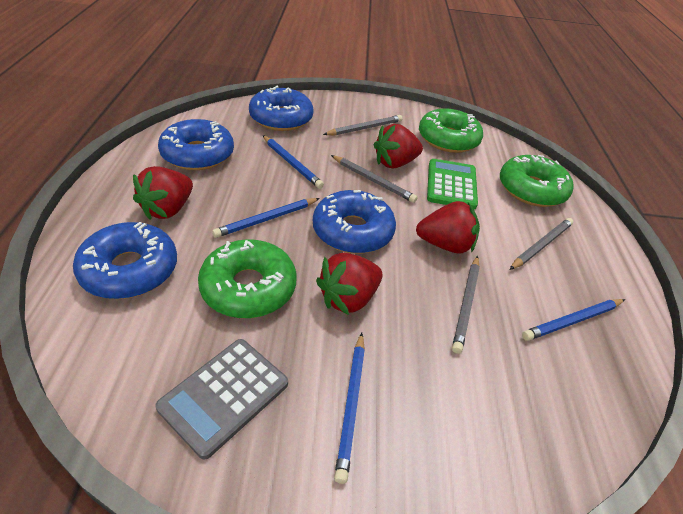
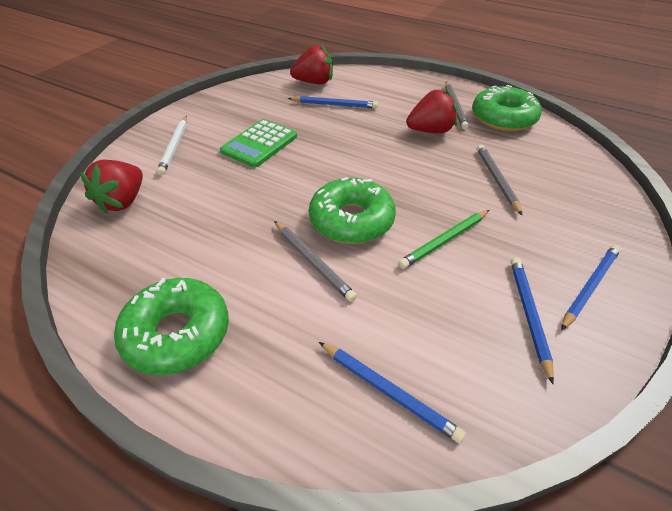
blue donut: 4 -> 0
green pencil: 0 -> 1
grey calculator: 1 -> 0
grey pencil: 4 -> 3
red strawberry: 4 -> 3
white pencil: 0 -> 1

